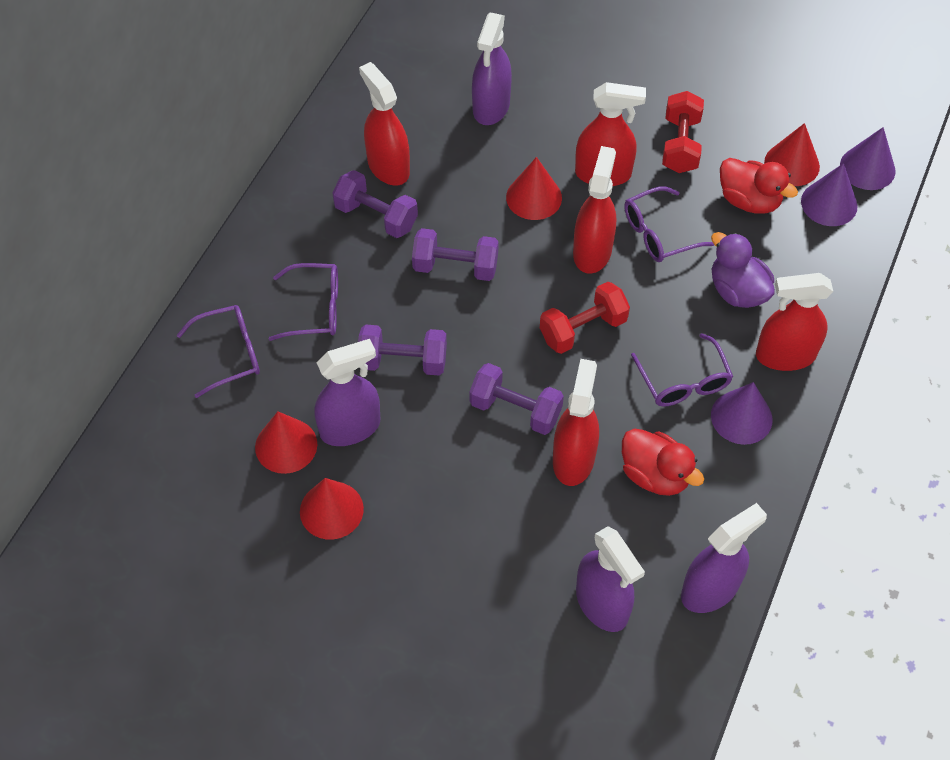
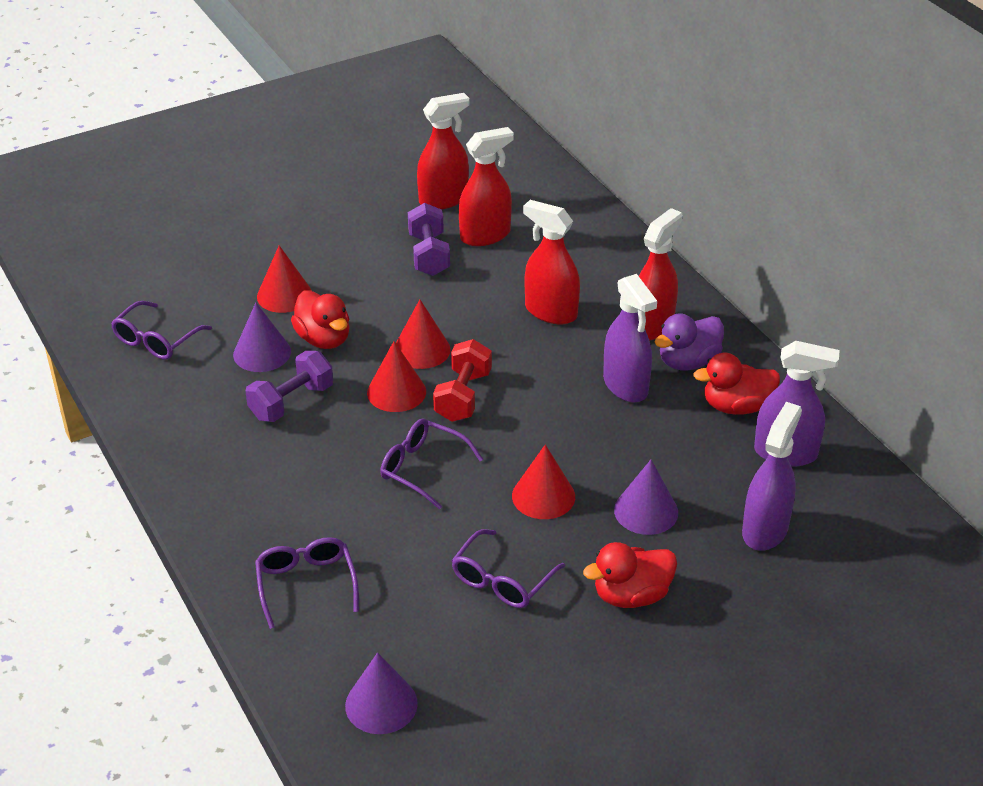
purple dumbbell: 4 -> 2
purple spray bottle: 4 -> 3
red duck: 2 -> 3
red dumbbell: 2 -> 1
red spray bottle: 5 -> 4

